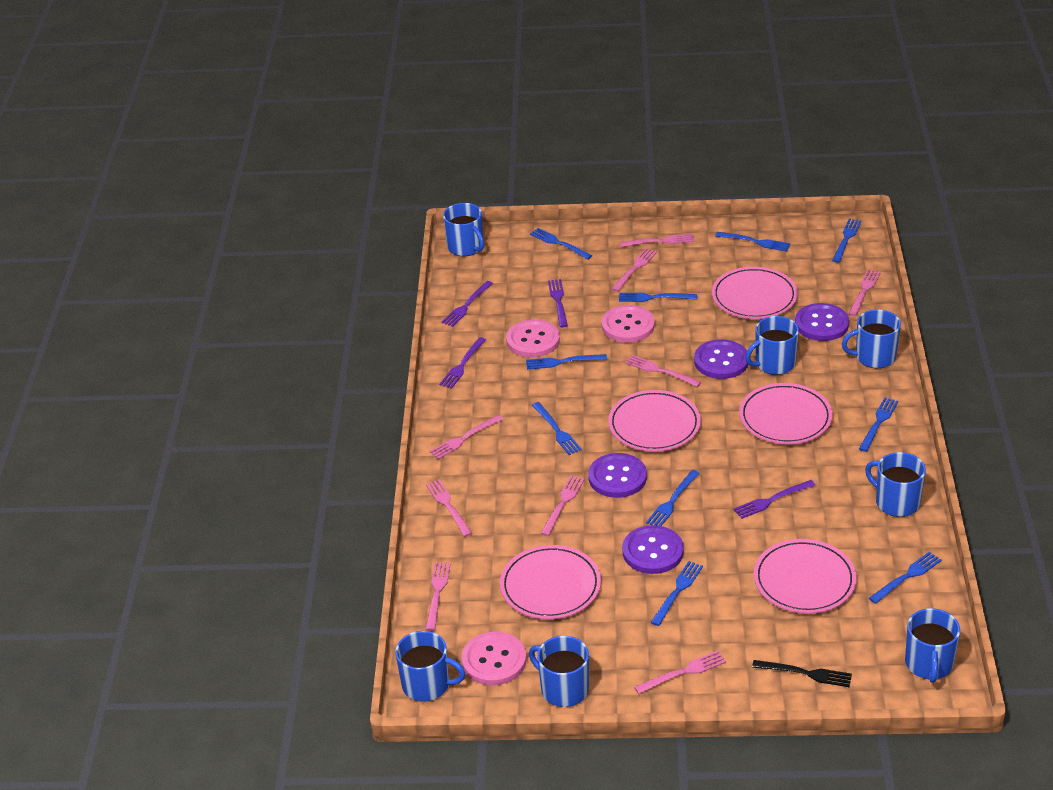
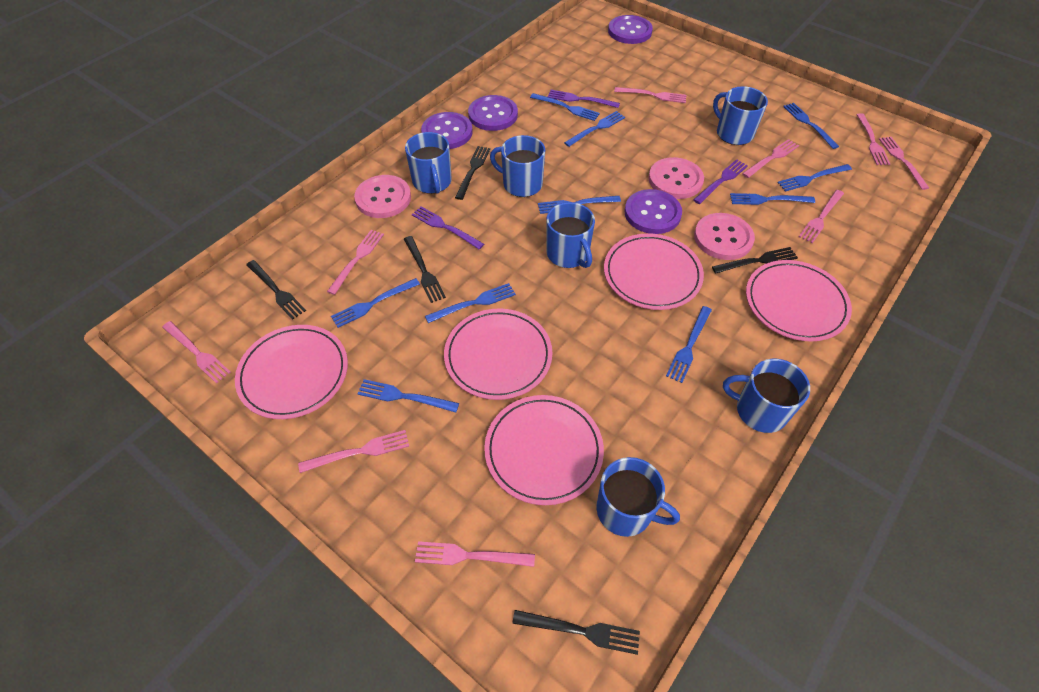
black fork: 1 -> 5
blue mug: 7 -> 6
purple fork: 4 -> 3

